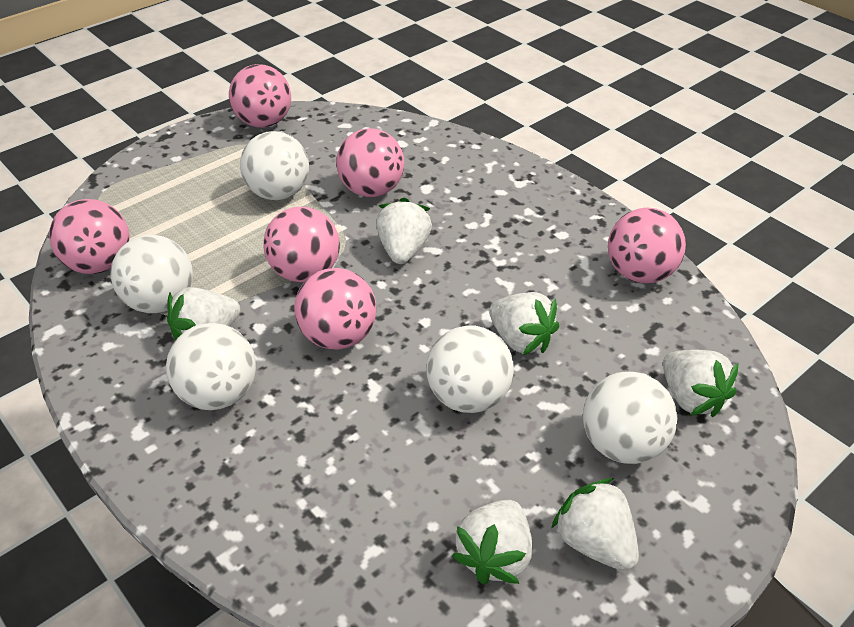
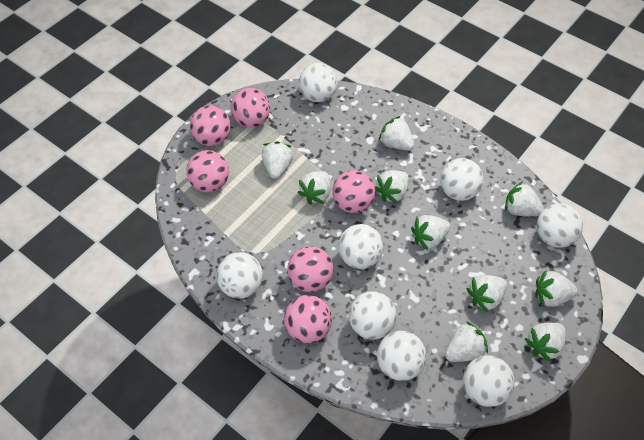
white ball: 5 -> 8
white strawberry: 6 -> 10

